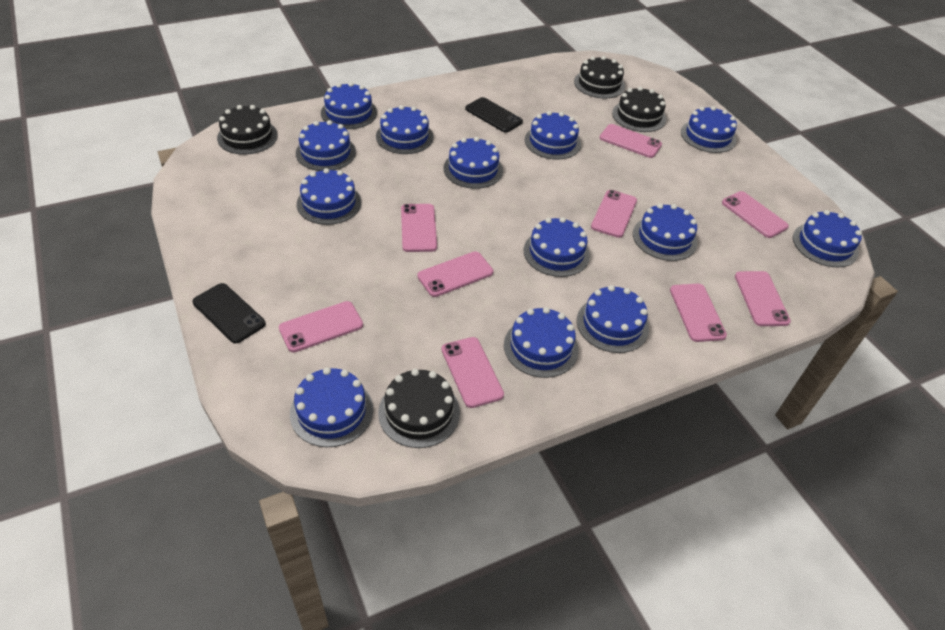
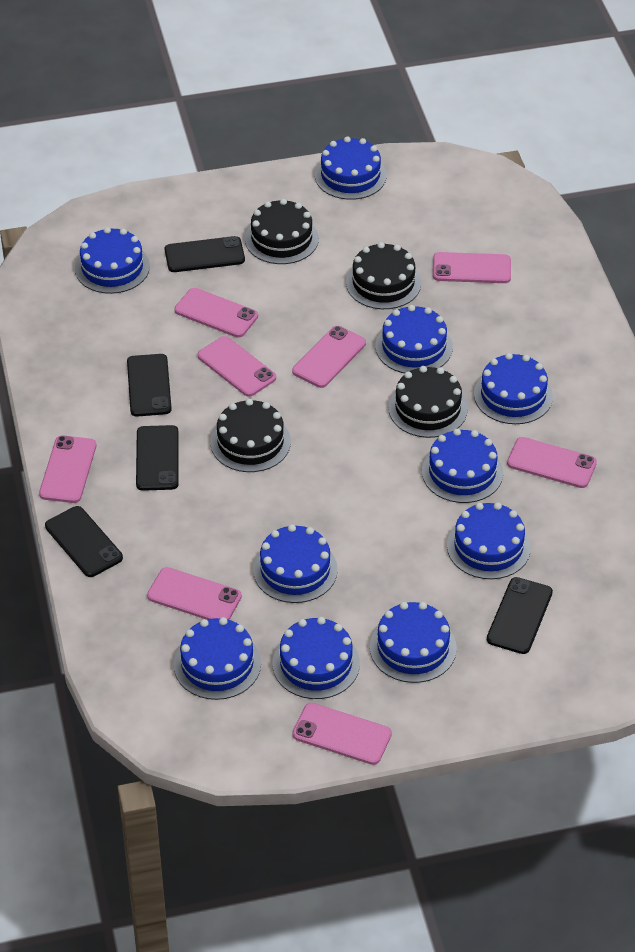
black phone: 2 -> 5
blue cake: 13 -> 10
pink phone: 9 -> 8

